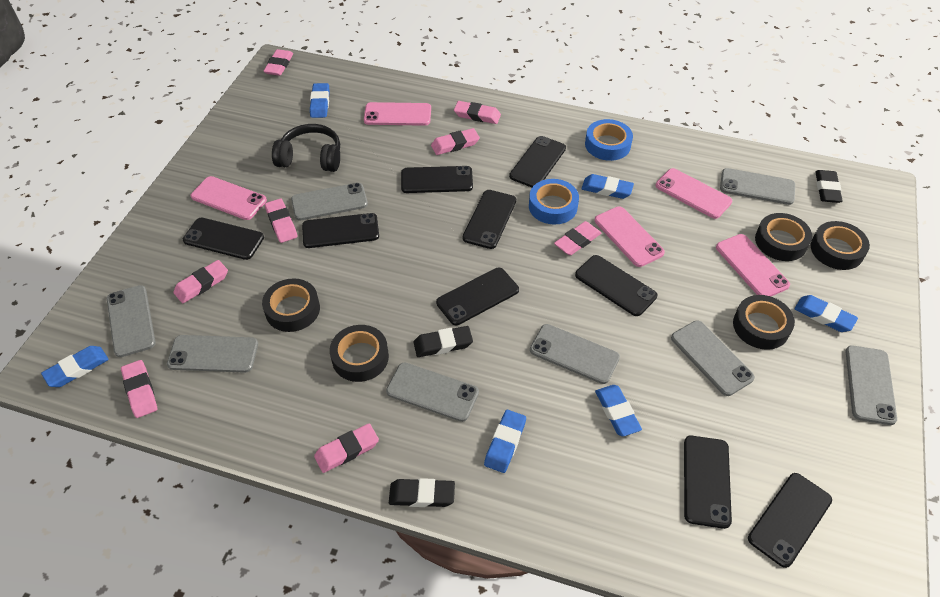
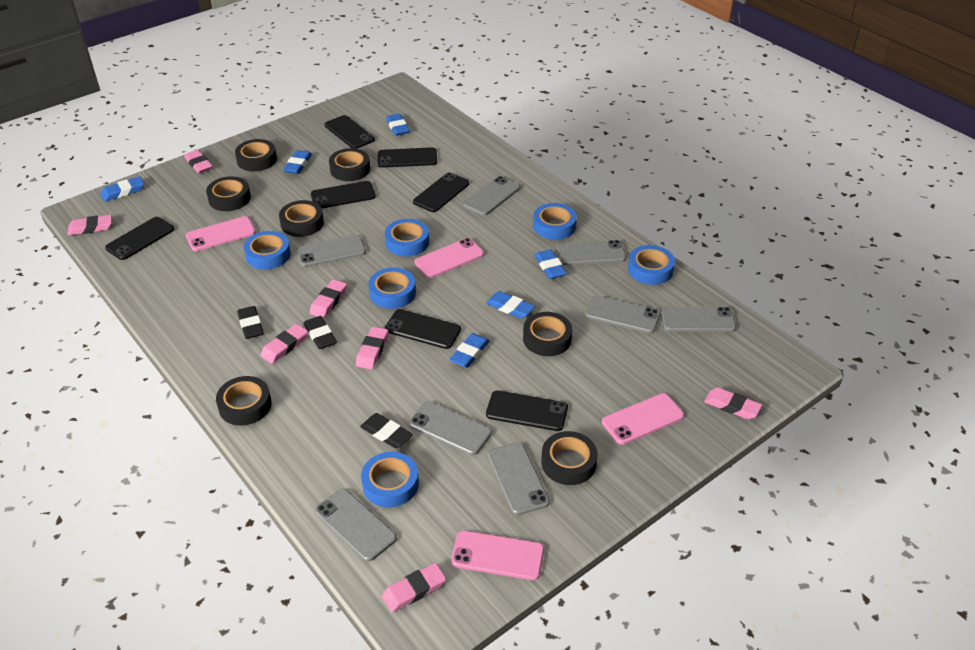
black headphones: 1 -> 0
black phone: 9 -> 7
black tape: 5 -> 7
blue tape: 2 -> 6
pink eraser: 8 -> 7
pink phone: 5 -> 4

